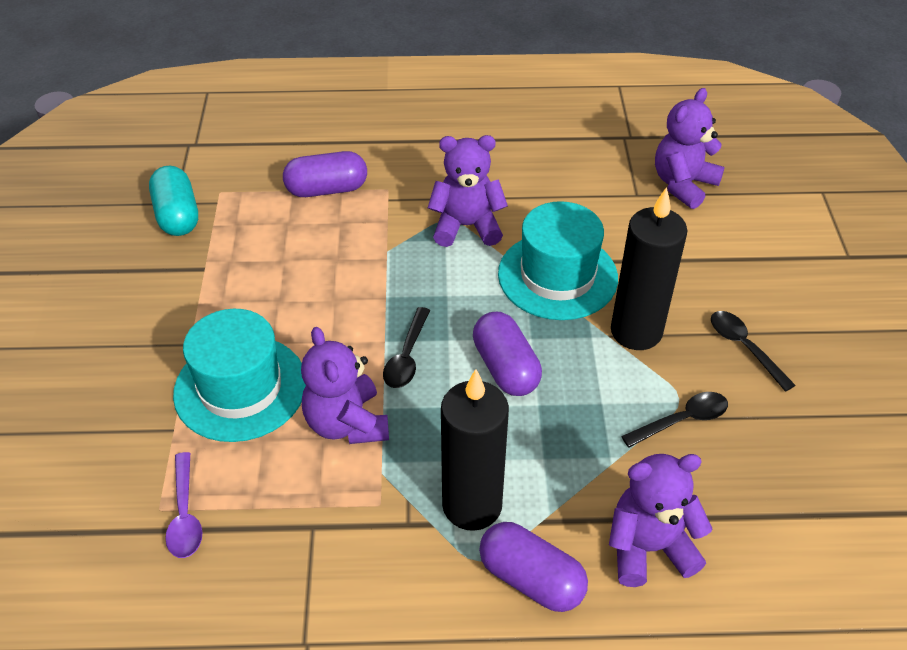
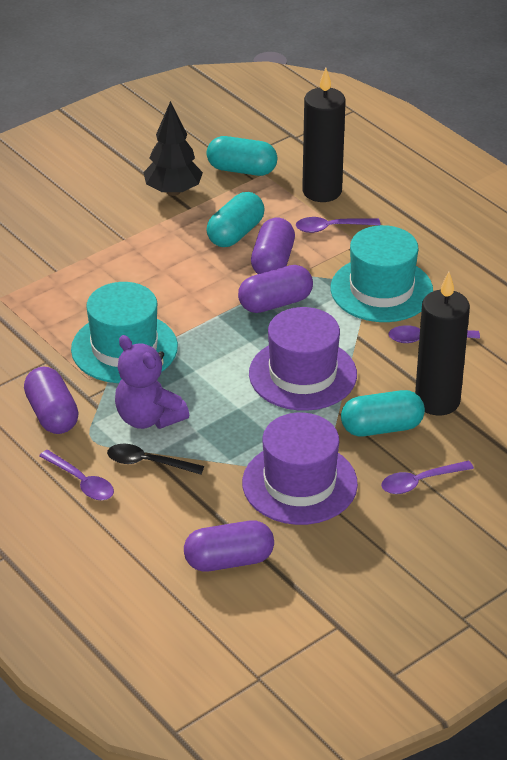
black spoon: 3 -> 1
black tree: 0 -> 1
purple capsule: 3 -> 4
purple hat: 0 -> 2
purple spoon: 1 -> 4
purple teddy bear: 4 -> 1
turquoise capsule: 1 -> 3

